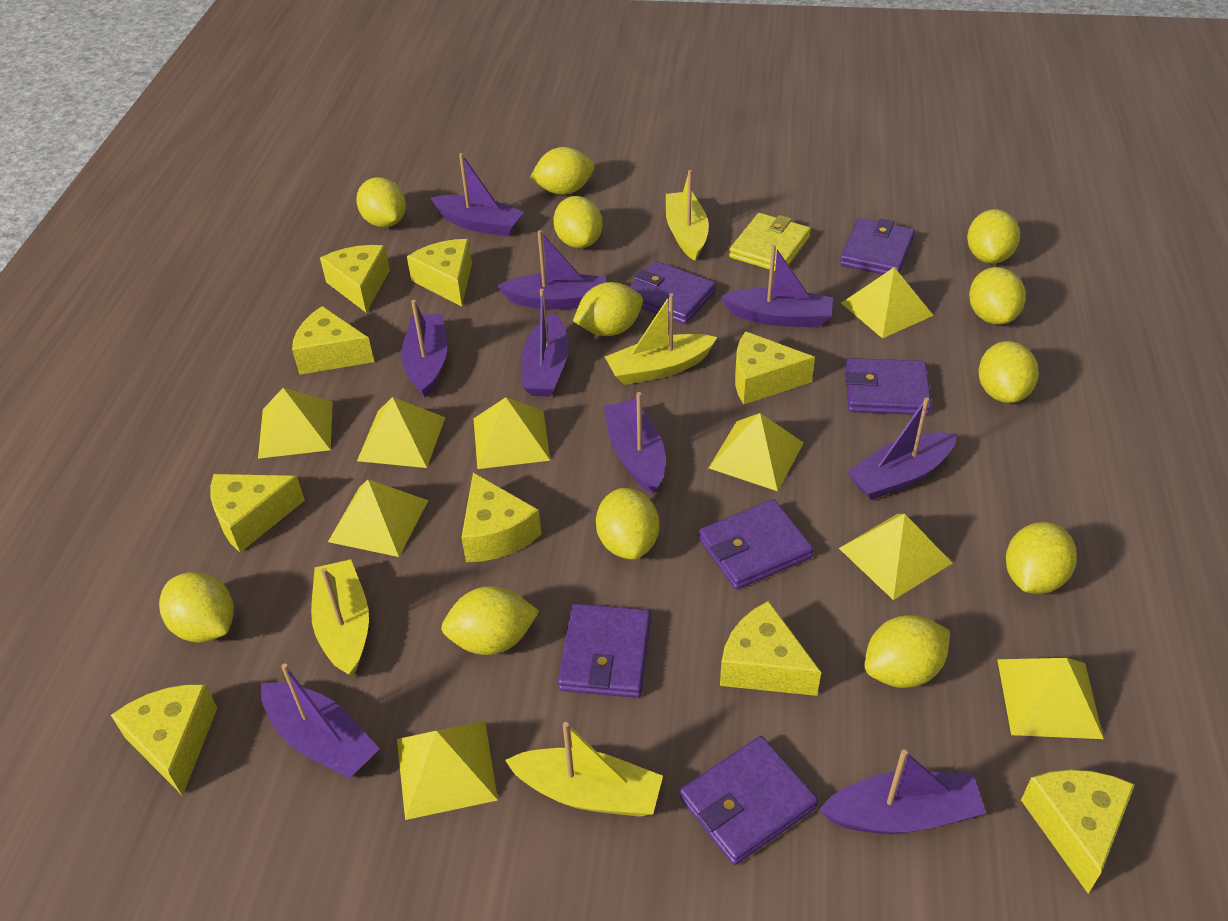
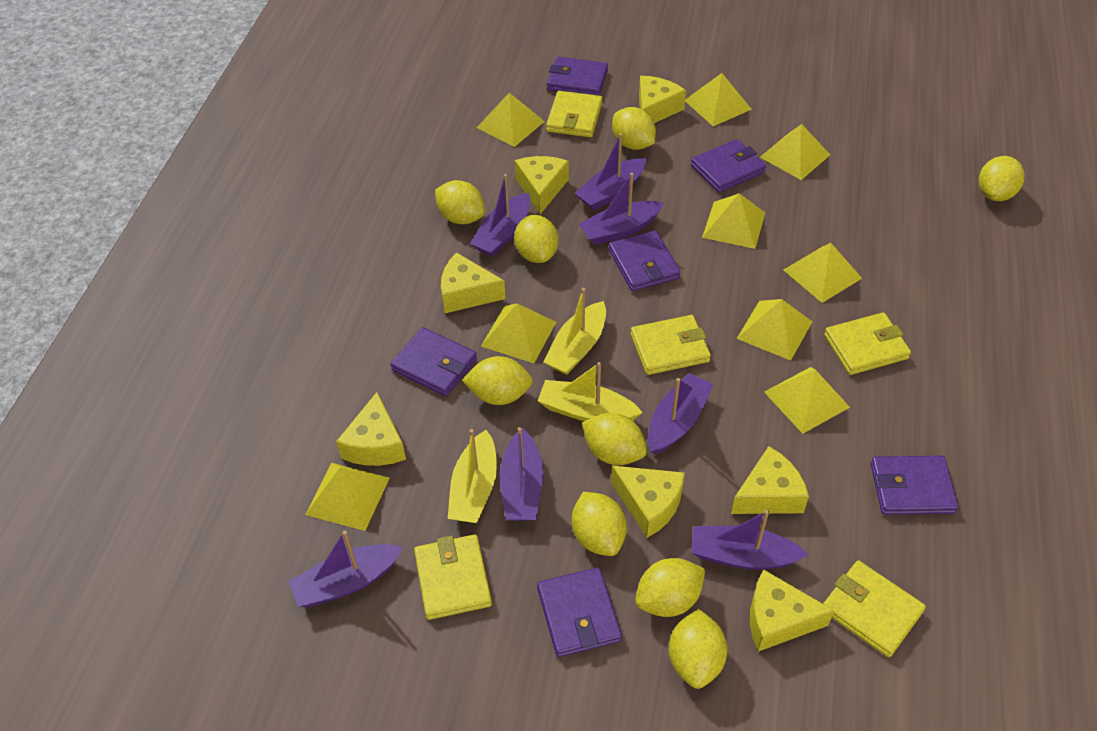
purple boat: 9 -> 7
yellow boat: 4 -> 3
yellow cheese: 9 -> 7
yellow lemon: 12 -> 9
yellow wallet: 1 -> 5

